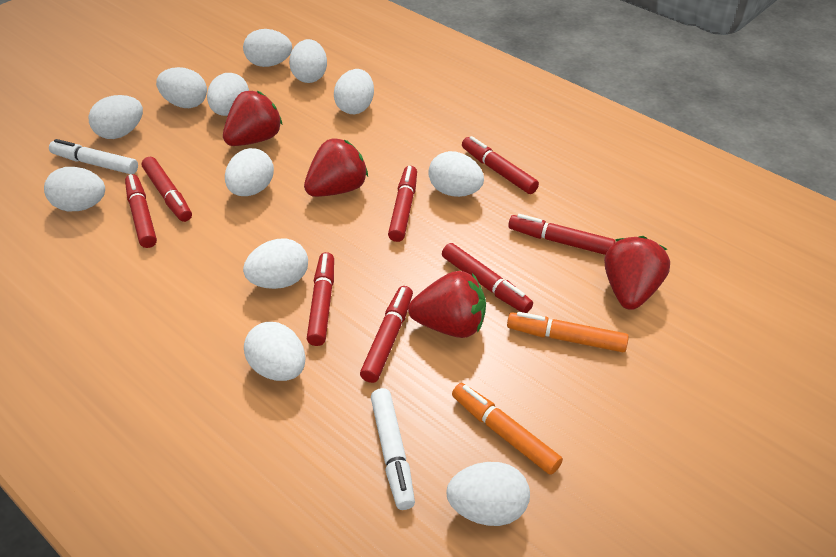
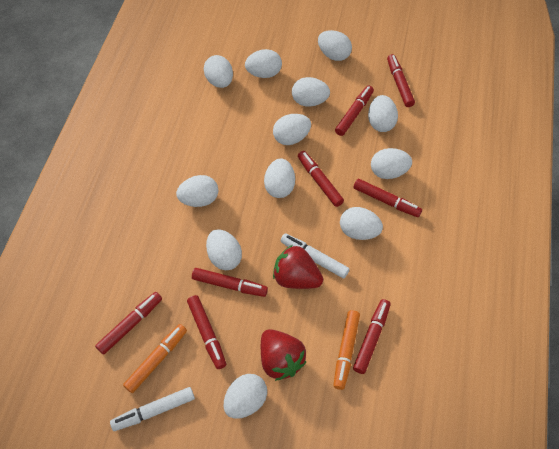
red strawberry: 4 -> 2

